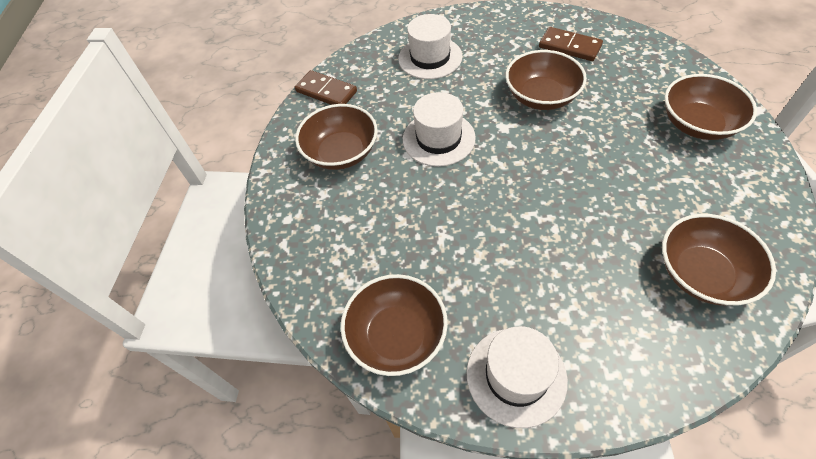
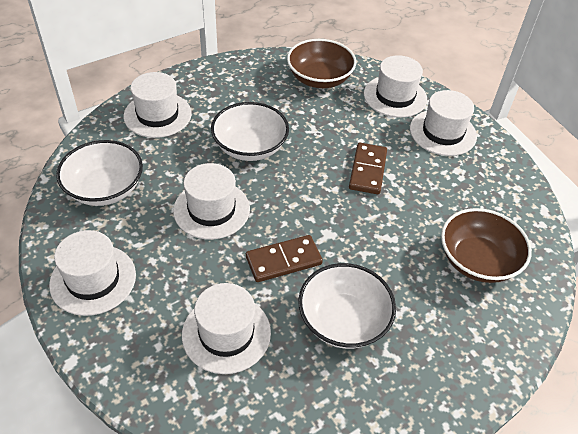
brown bowl: 5 -> 2
white bowl: 0 -> 3
white hat: 3 -> 6

